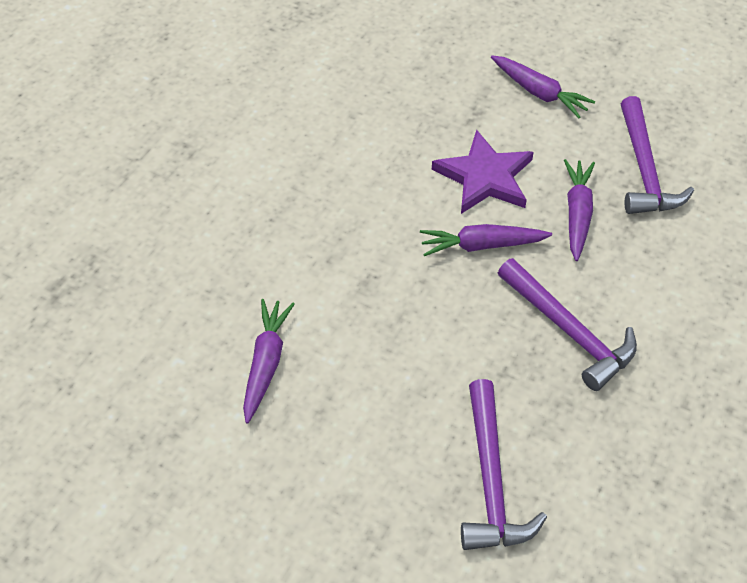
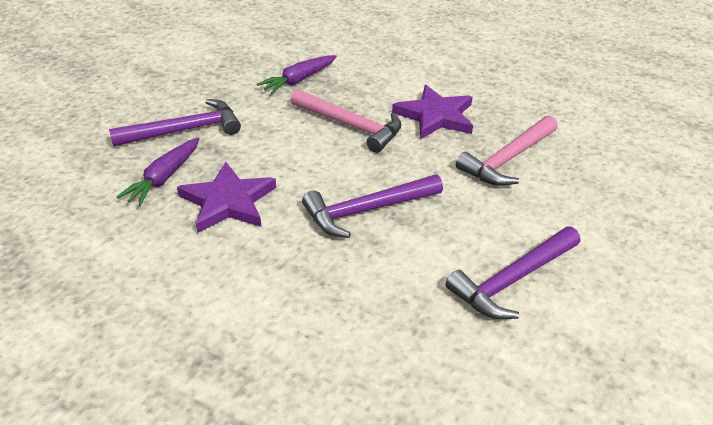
pink hammer: 0 -> 2
purple carrot: 4 -> 2
purple star: 1 -> 2

